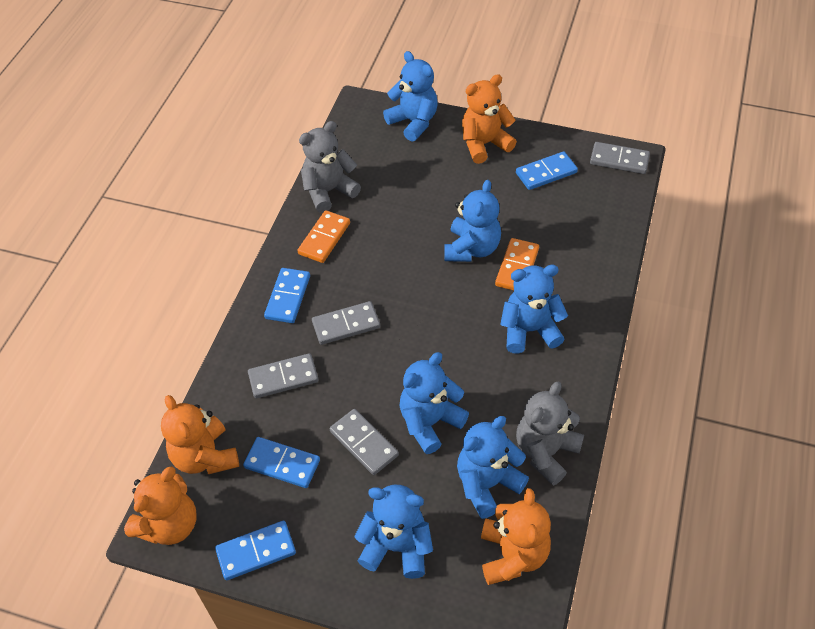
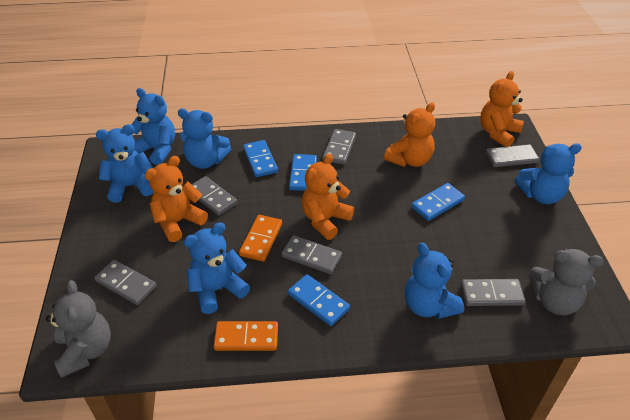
grey domino: 4 -> 6

